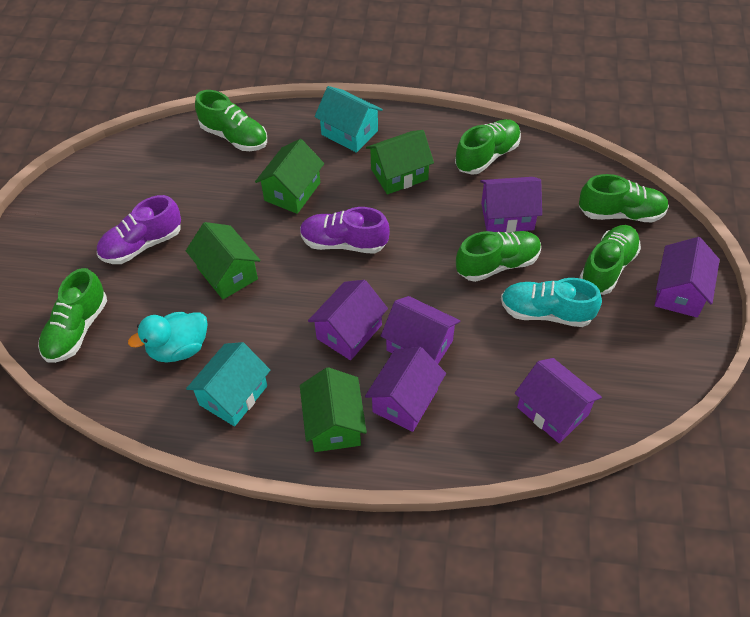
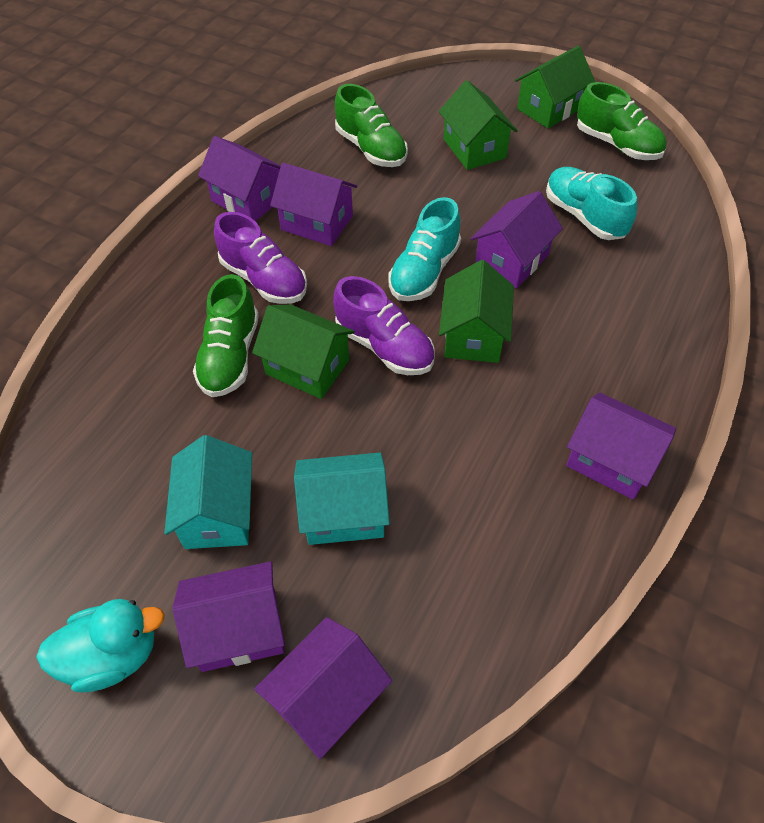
green shoe: 6 -> 3
turquoise shoe: 1 -> 2

